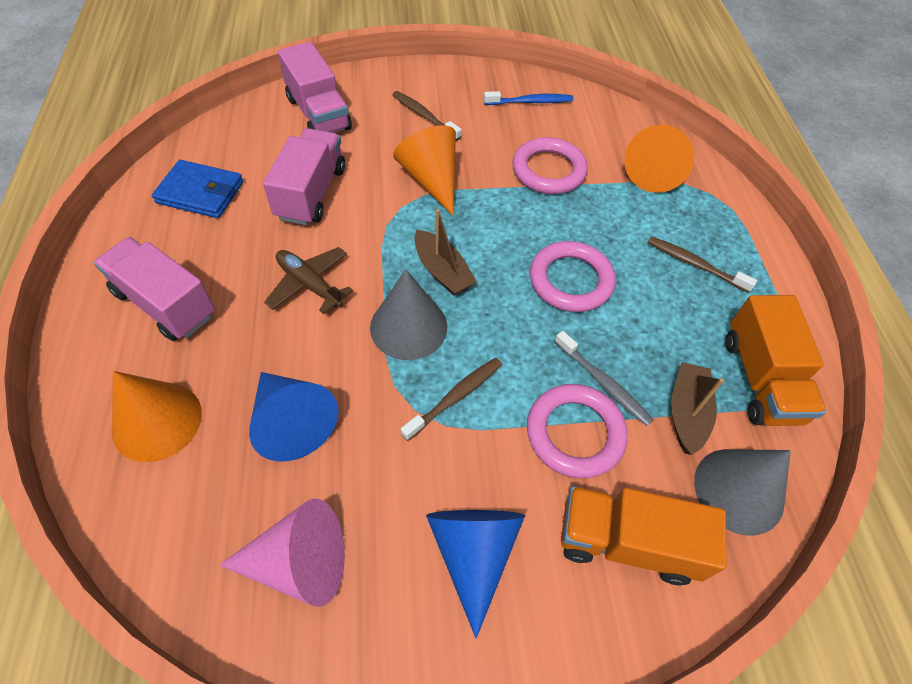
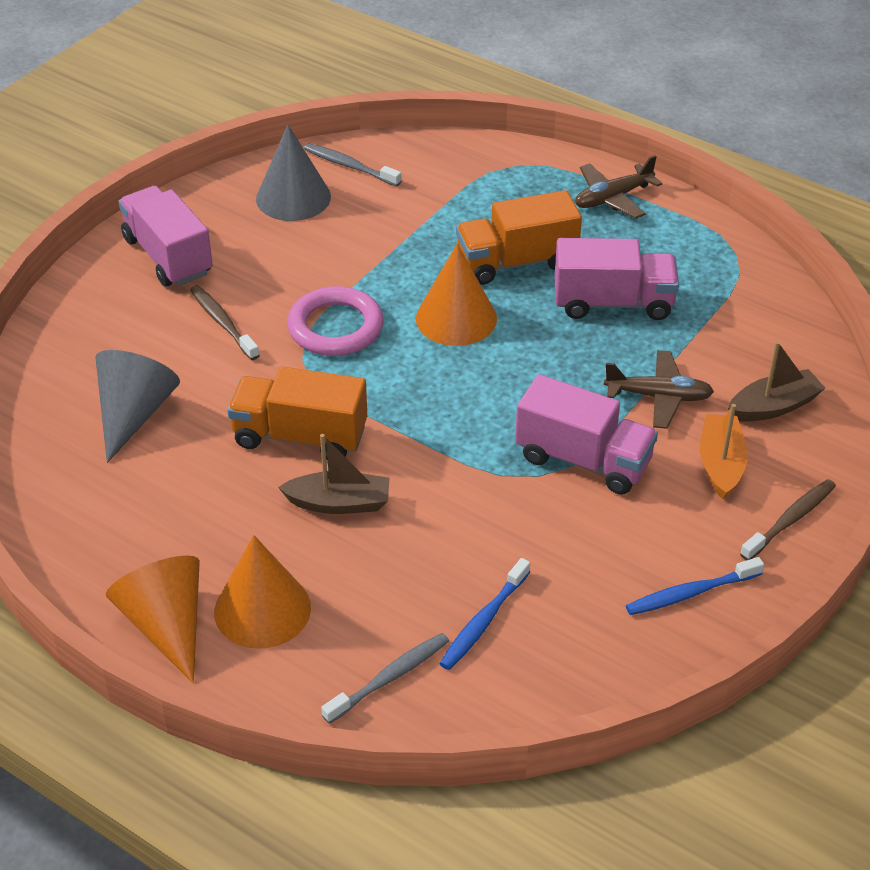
blue cone: 2 -> 0
blue toothbrush: 1 -> 2
blue wallet: 1 -> 0
brown plane: 1 -> 2
brown toothbrush: 3 -> 2
grey toothbrush: 1 -> 2
orange boat: 0 -> 1
pink cone: 1 -> 0
pink ring: 3 -> 1

